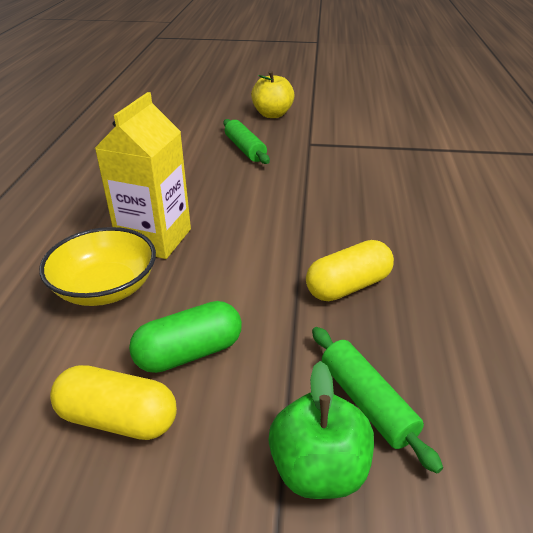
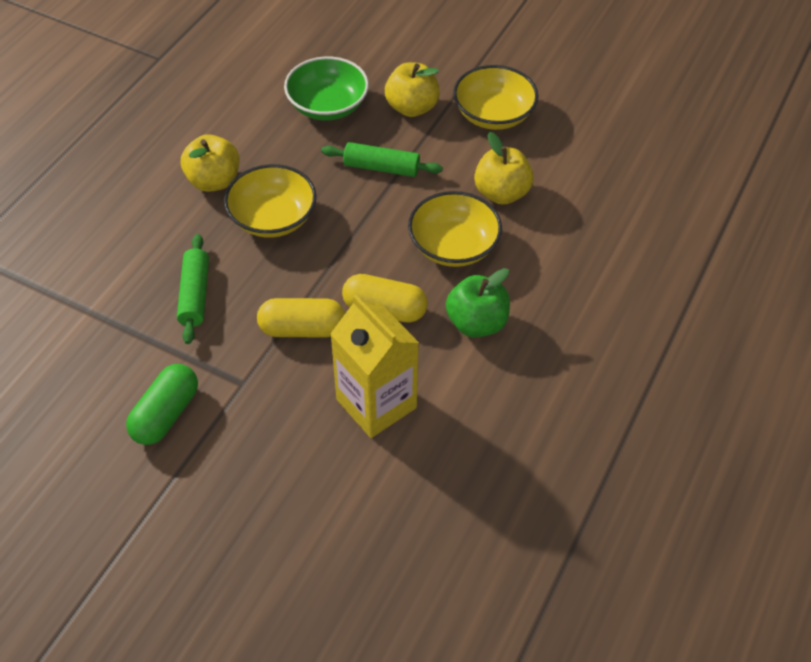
green bowl: 0 -> 1
yellow apple: 1 -> 3
yellow bowl: 1 -> 3

